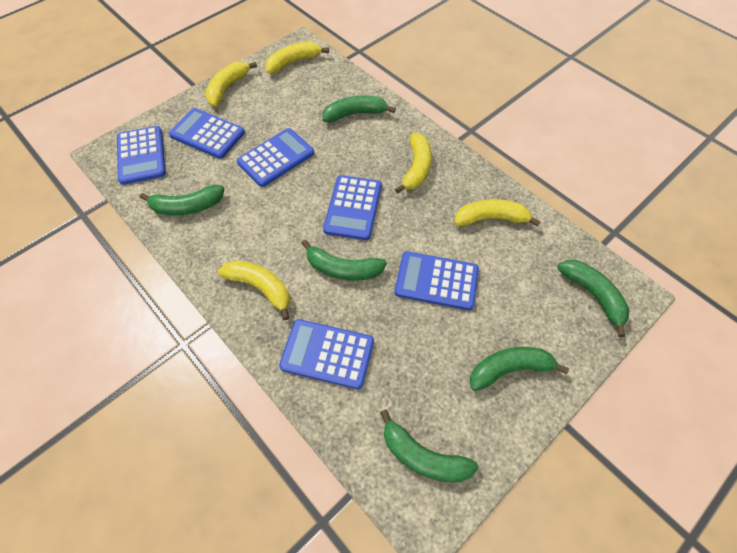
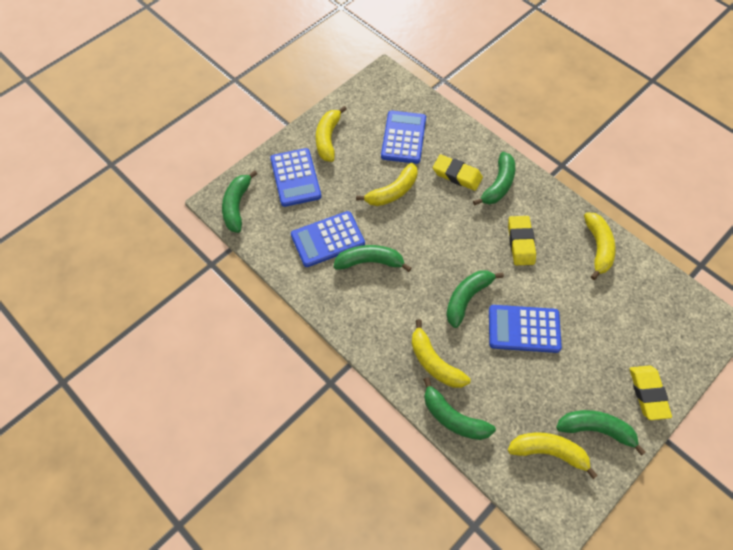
blue calculator: 6 -> 4
yellow eraser: 0 -> 3

